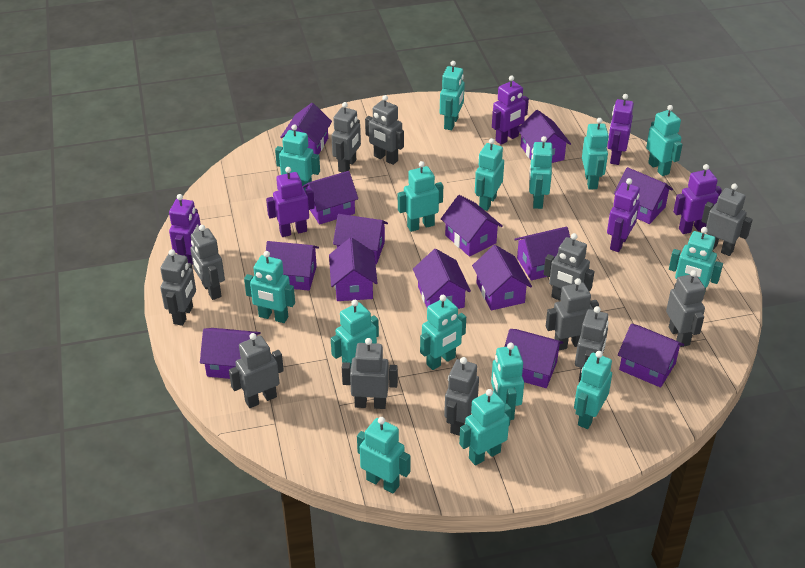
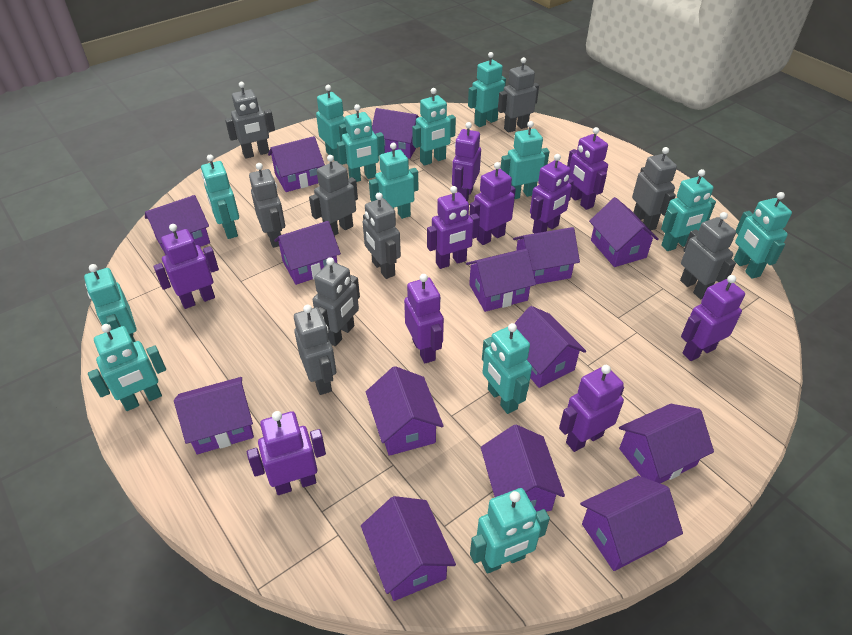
grey robot: 12 -> 9
purple robot: 6 -> 10
turquoise robot: 15 -> 13

